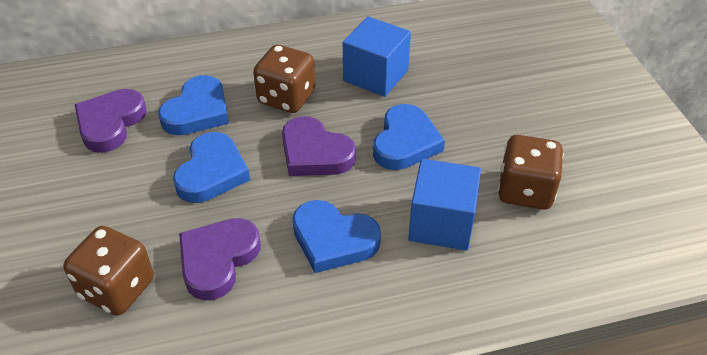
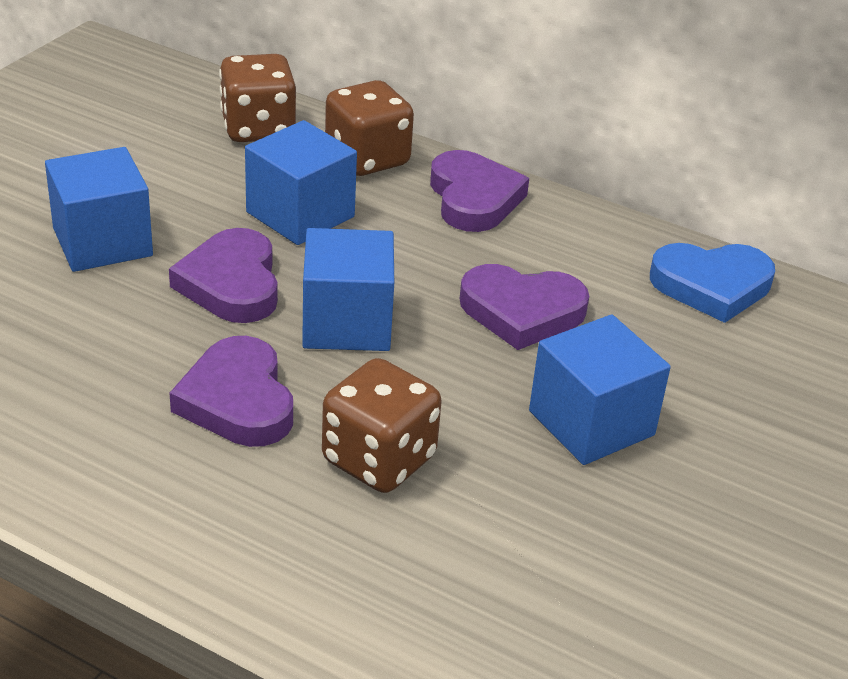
blue cube: 2 -> 4
blue heart: 4 -> 1
purple heart: 3 -> 4

